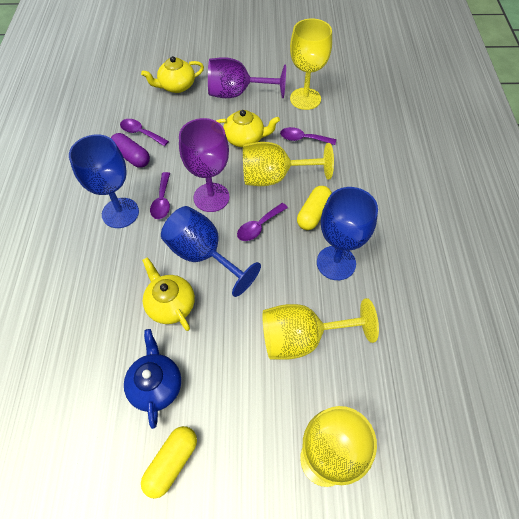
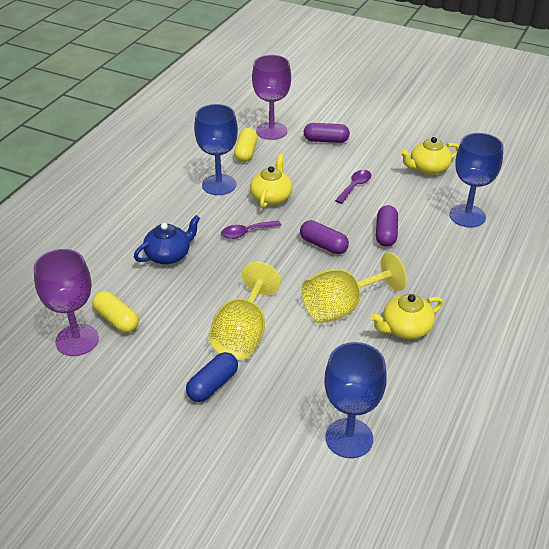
blue capsule: 0 -> 1
purple capsule: 1 -> 3
purple spoon: 4 -> 2
yellow goblet: 4 -> 2

